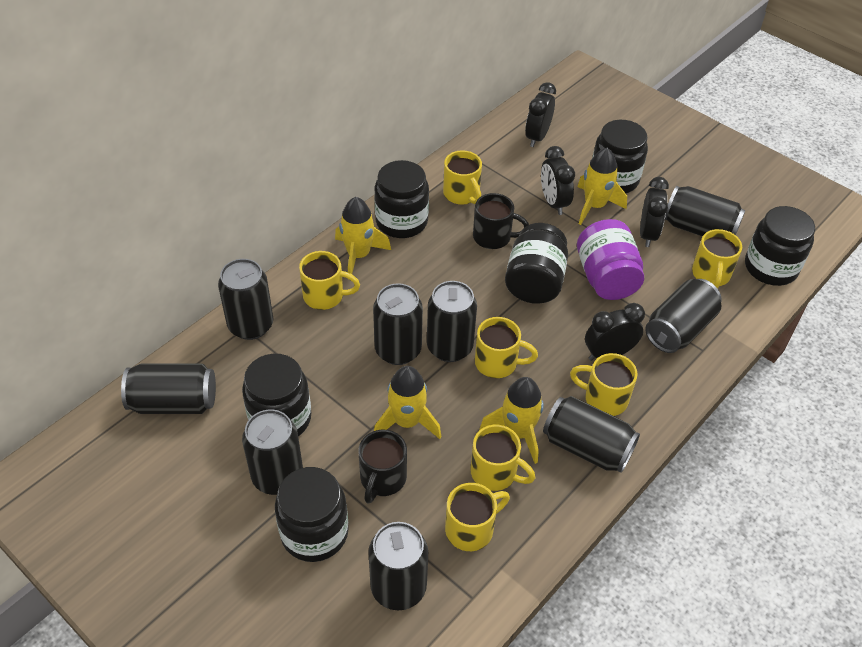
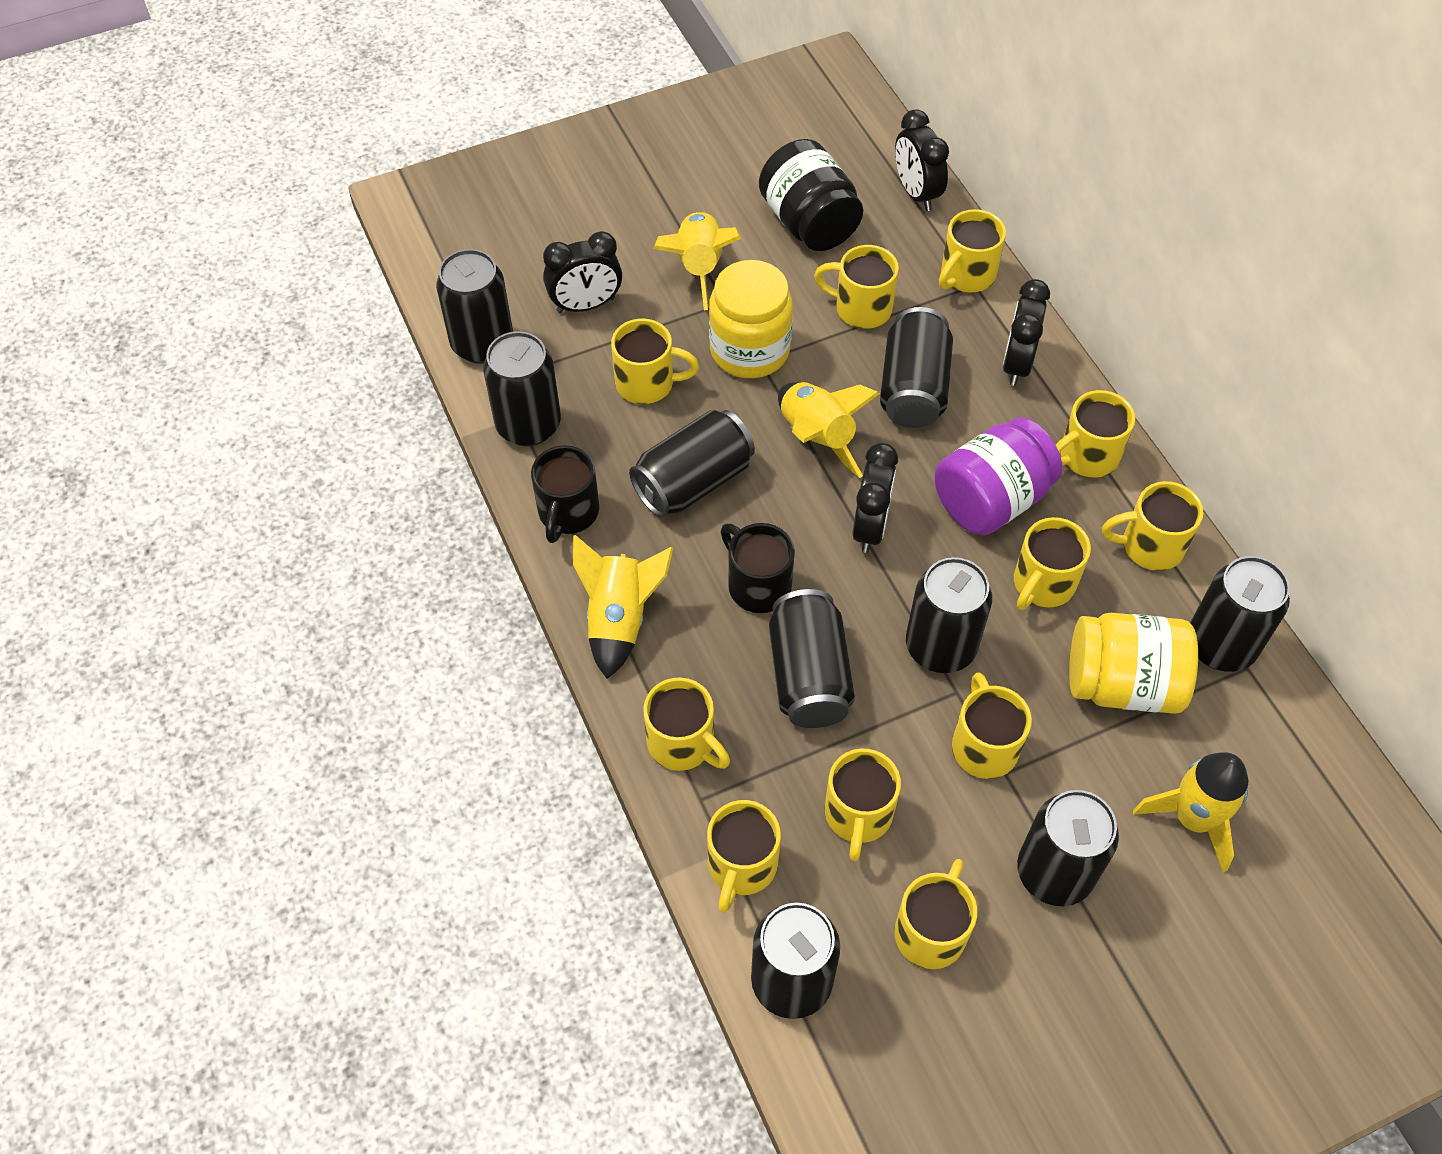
black jar: 6 -> 1
yellow jar: 0 -> 2
yellow mug: 7 -> 11

